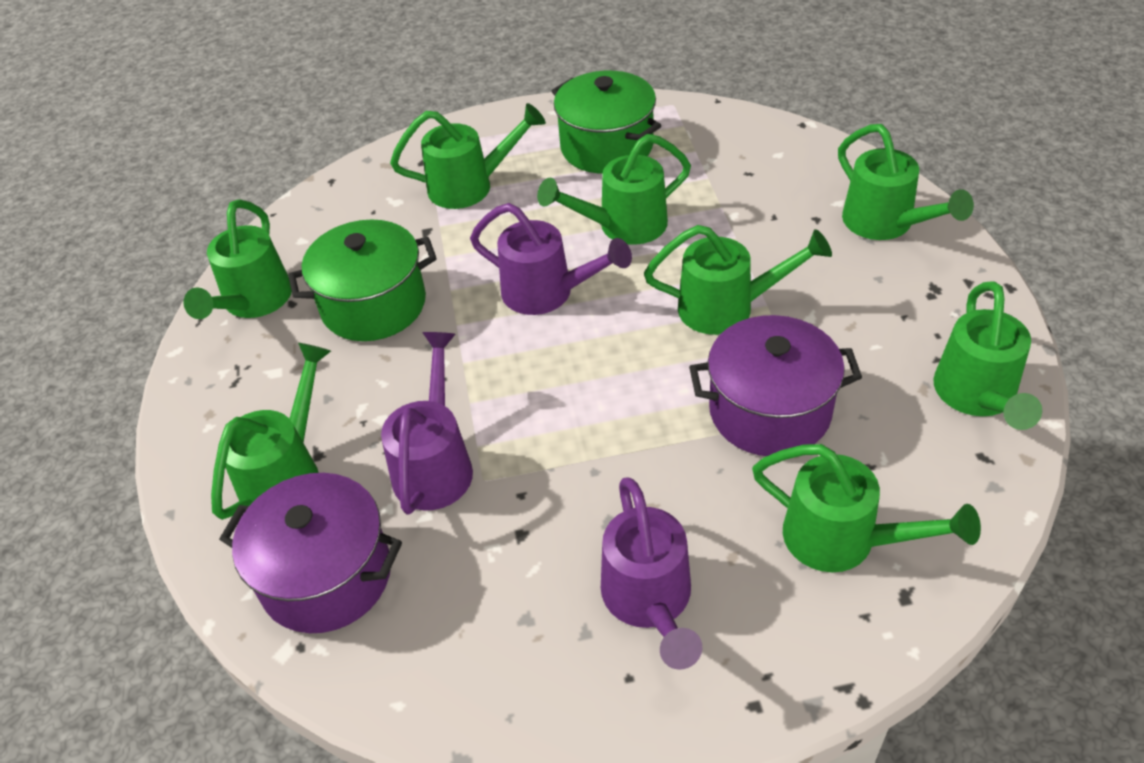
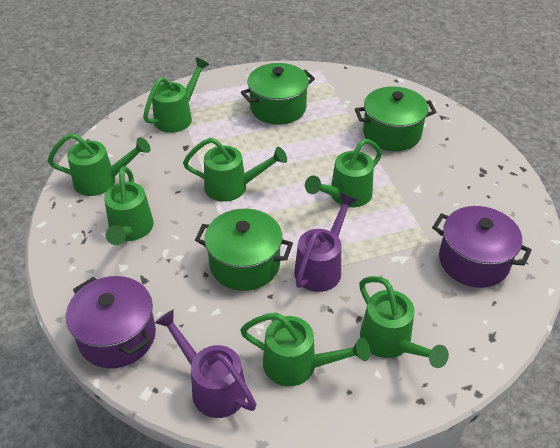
green pot: 2 -> 3
green watering can: 8 -> 7
purple watering can: 3 -> 2

